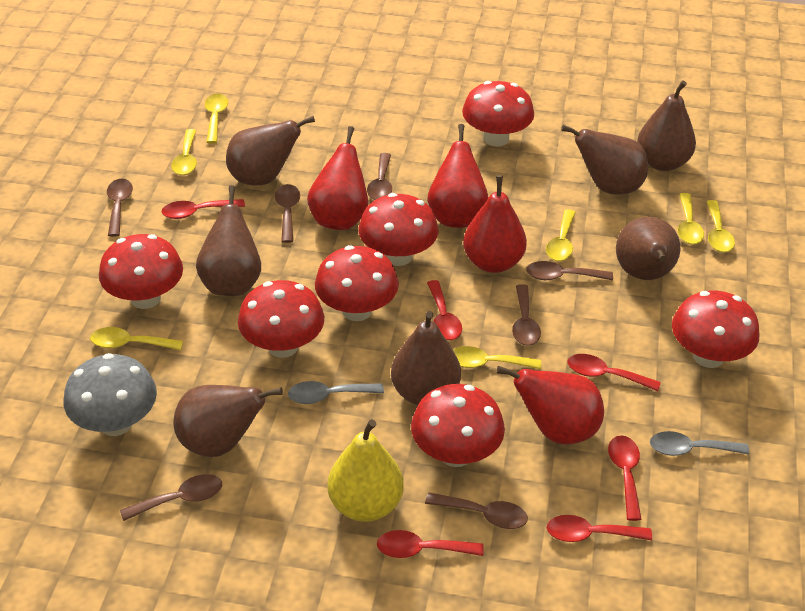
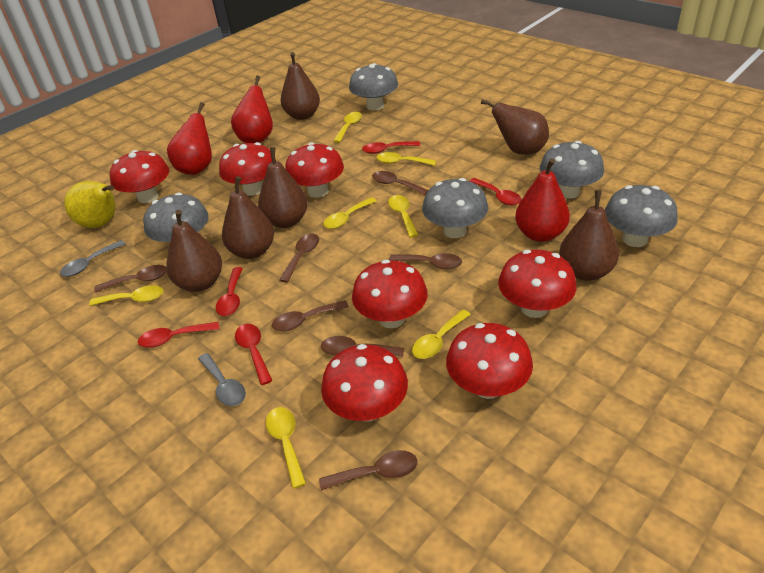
brown pear: 7 -> 6
grey mushroom: 1 -> 5
red pear: 4 -> 3
red spoon: 6 -> 5

